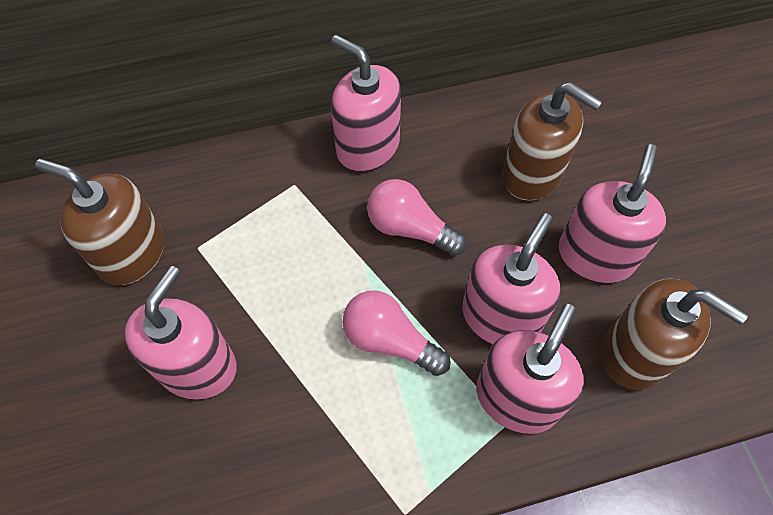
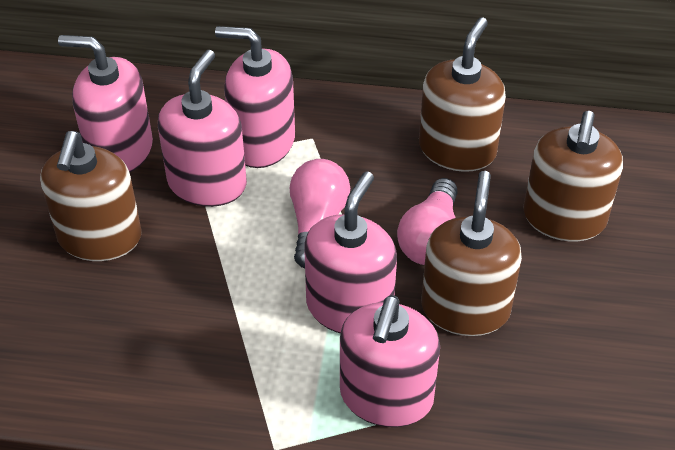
brown soap dispenser: 3 -> 4

